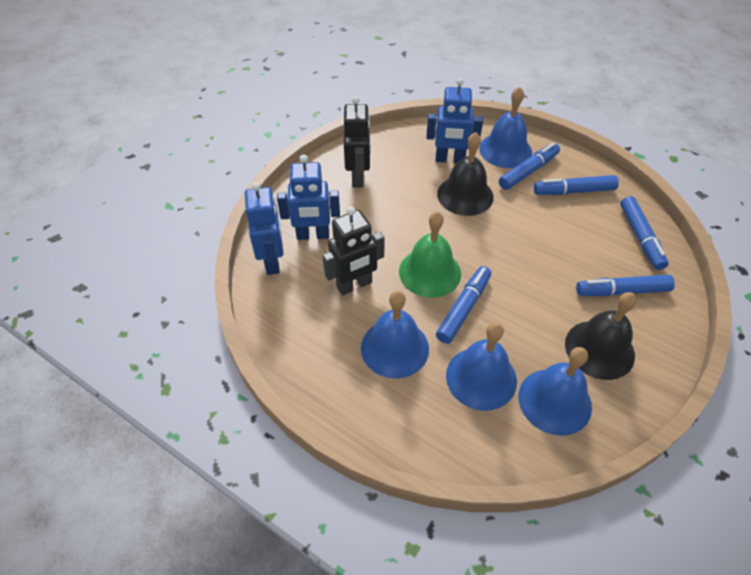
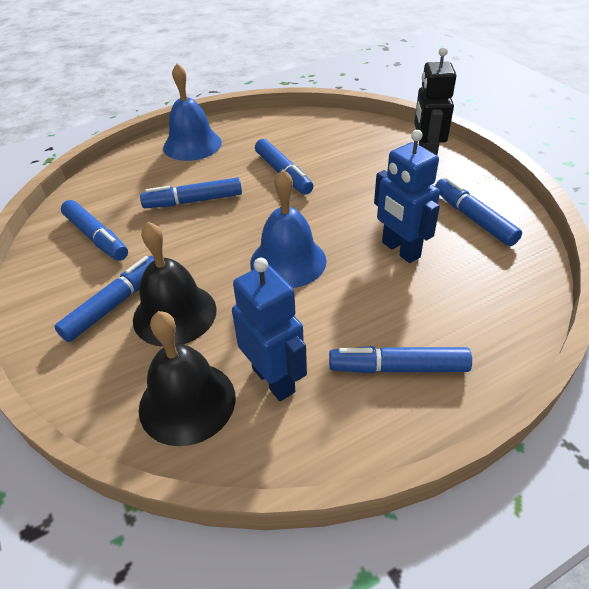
black robot: 2 -> 1
blue bell: 4 -> 2
blue marker: 5 -> 6
blue robot: 3 -> 2
green bell: 1 -> 0

